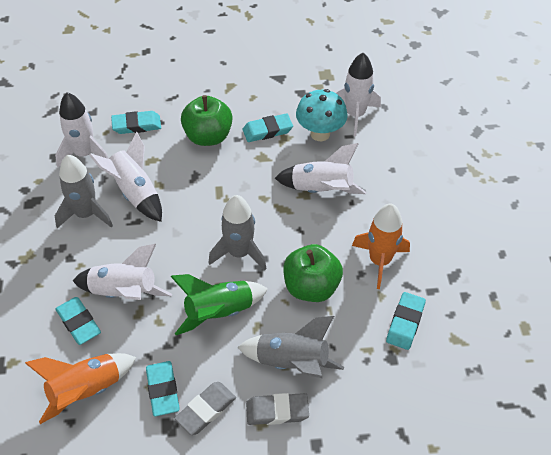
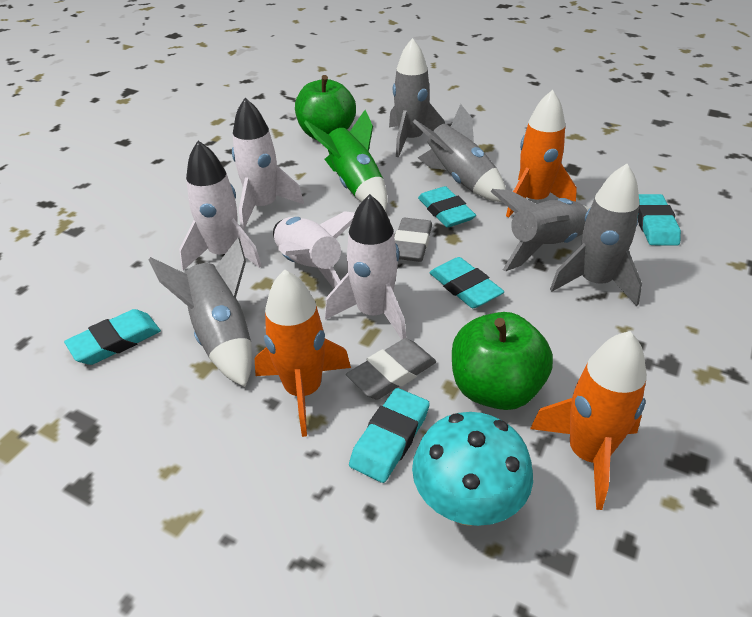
grey rocket: 3 -> 5
orange rocket: 2 -> 3
white rocket: 5 -> 4

